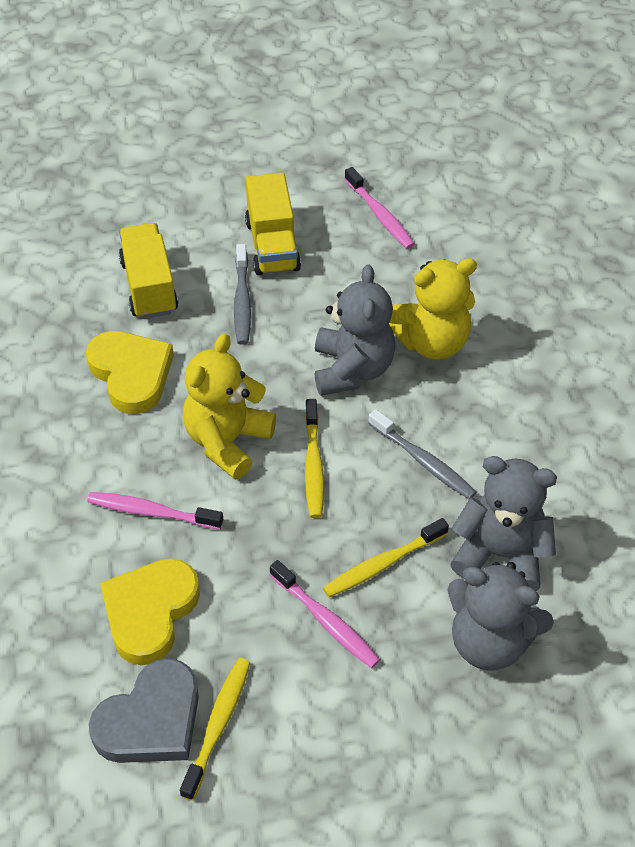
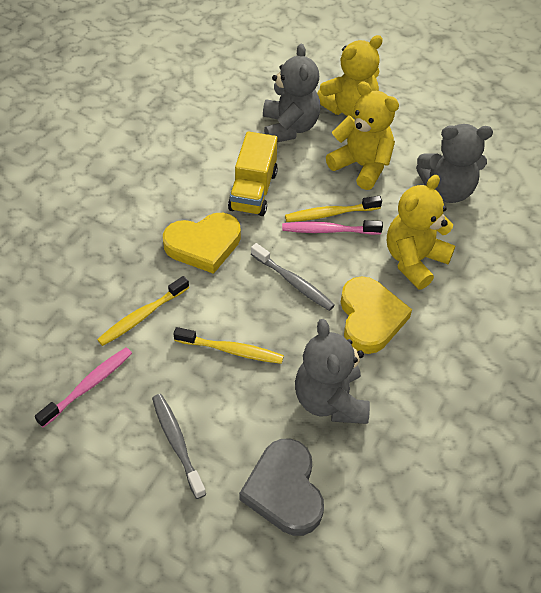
pink toothbrush: 3 -> 2
yellow teddy bear: 2 -> 3
yellow truck: 2 -> 1

